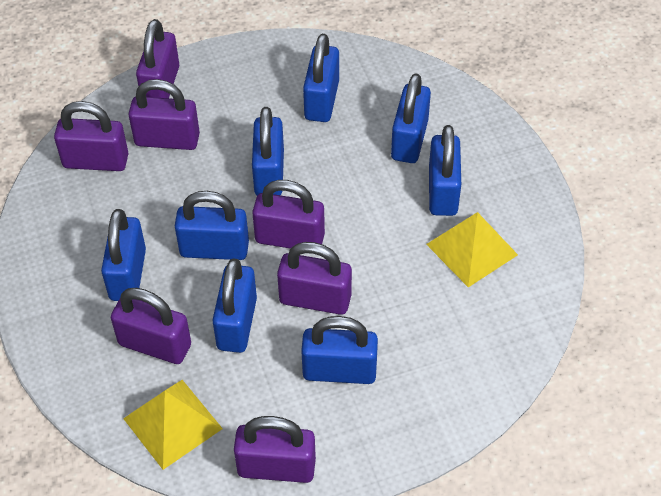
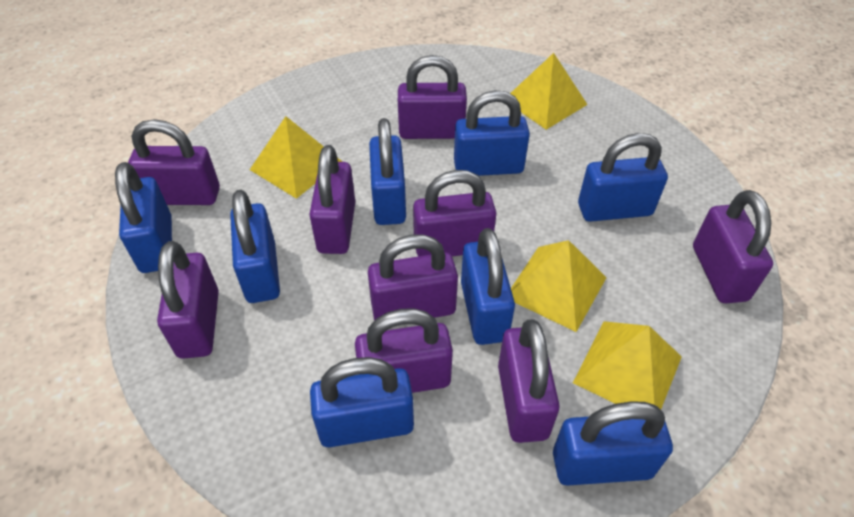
purple padlock: 7 -> 9
yellow pyramid: 2 -> 4

